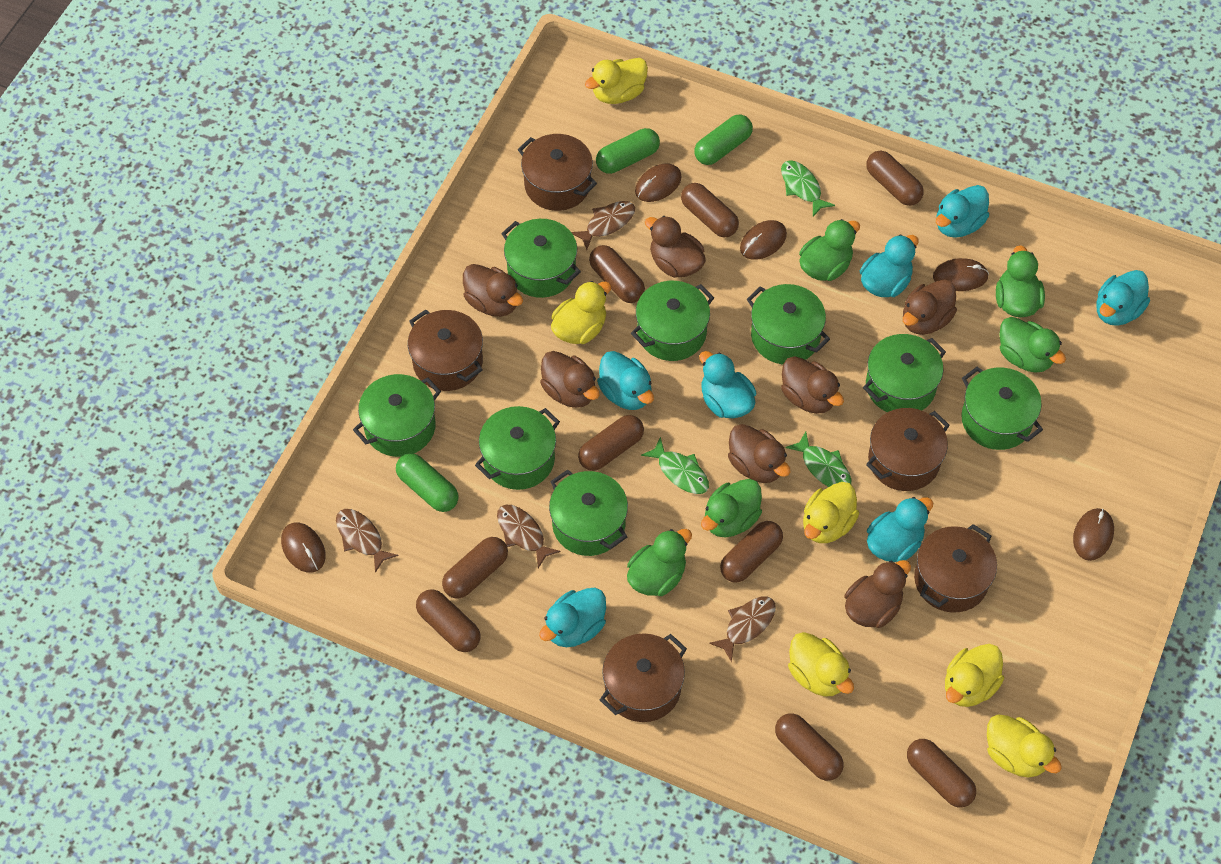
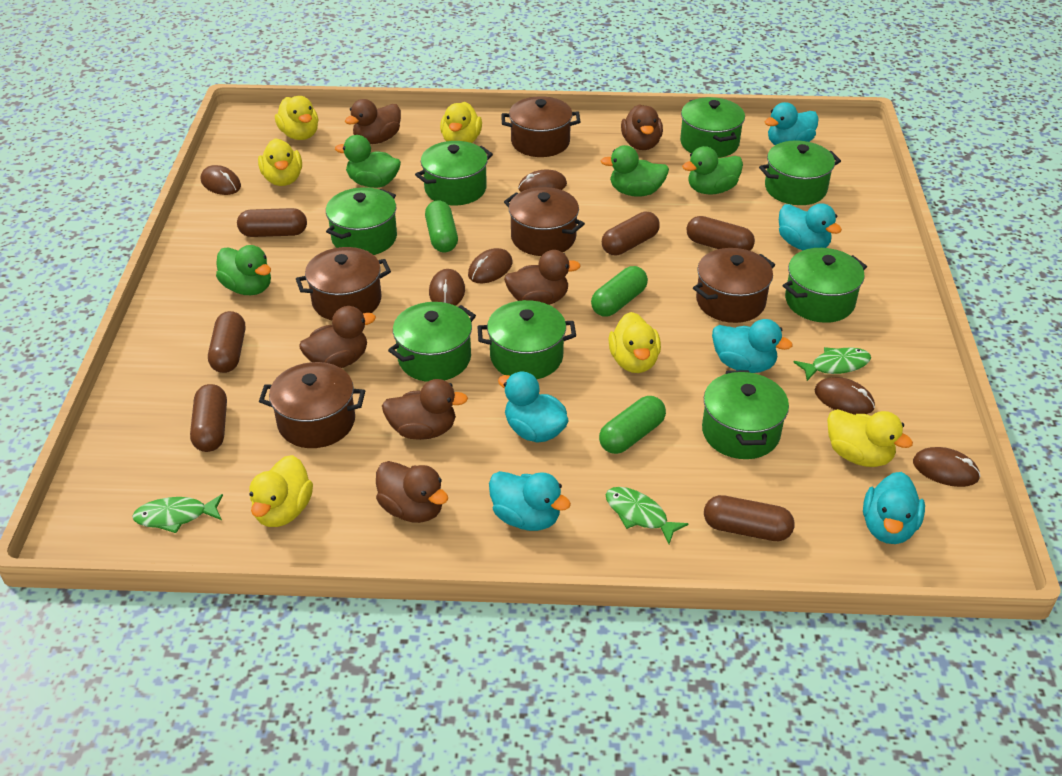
brown capsule: 9 -> 6
brown duck: 7 -> 6
brown fish: 4 -> 0
brown mouse: 5 -> 6
green duck: 5 -> 4
turquoise duck: 7 -> 6

